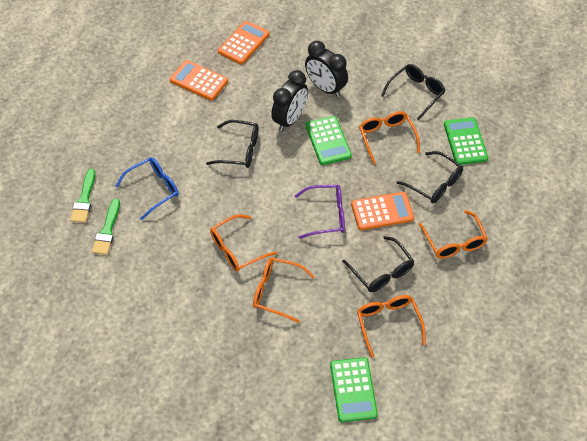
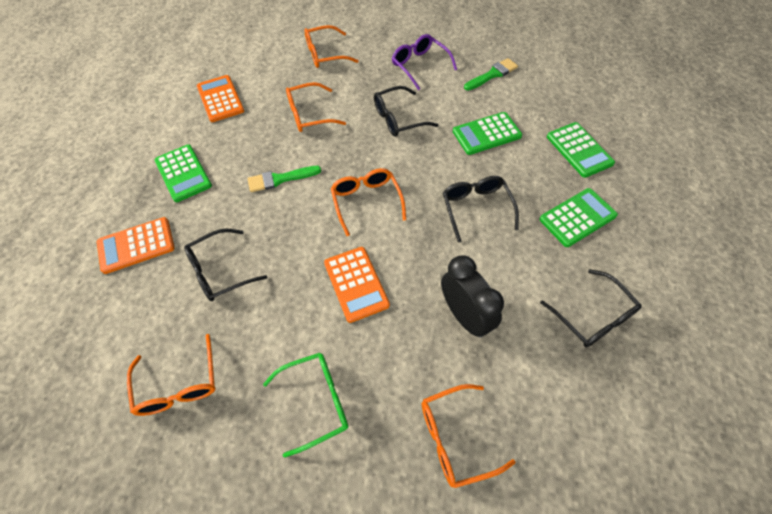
black clock: 2 -> 1
blue glasses: 1 -> 0
green calculator: 3 -> 4
green glasses: 0 -> 1

